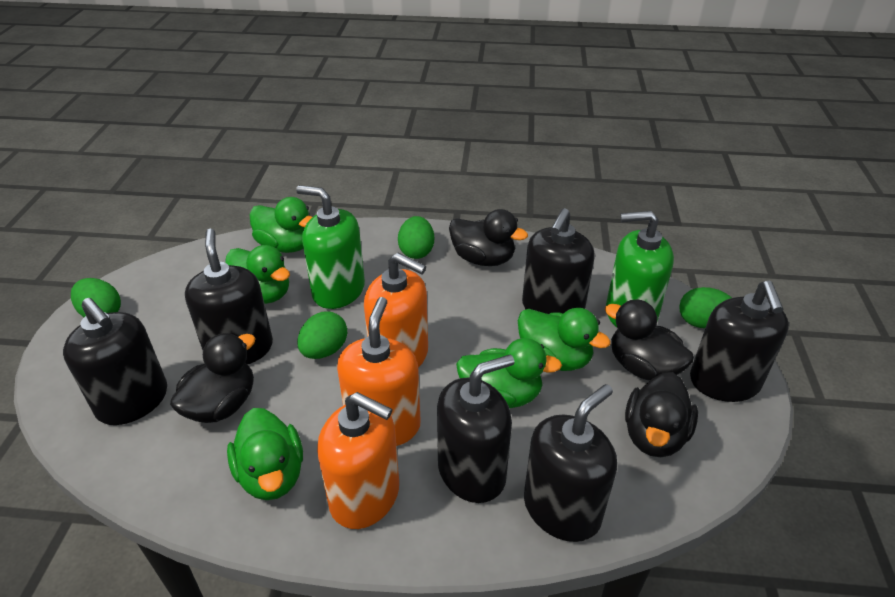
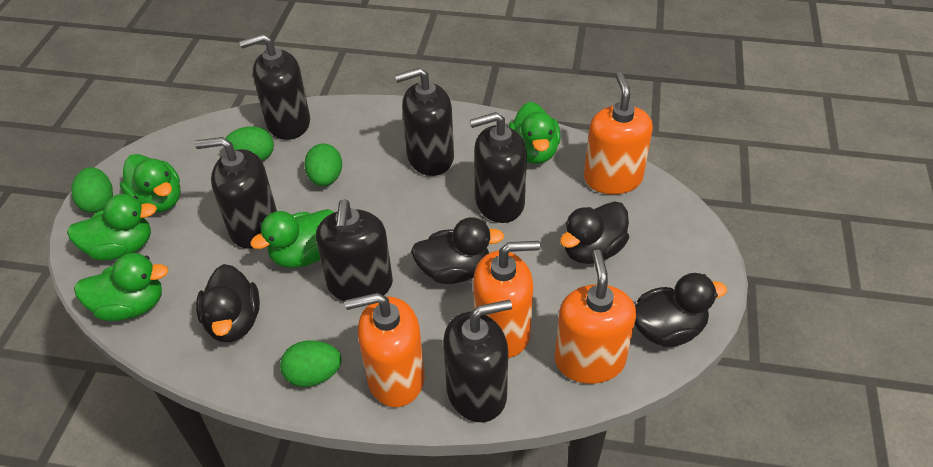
green soap dispenser: 2 -> 0
orange soap dispenser: 3 -> 4

